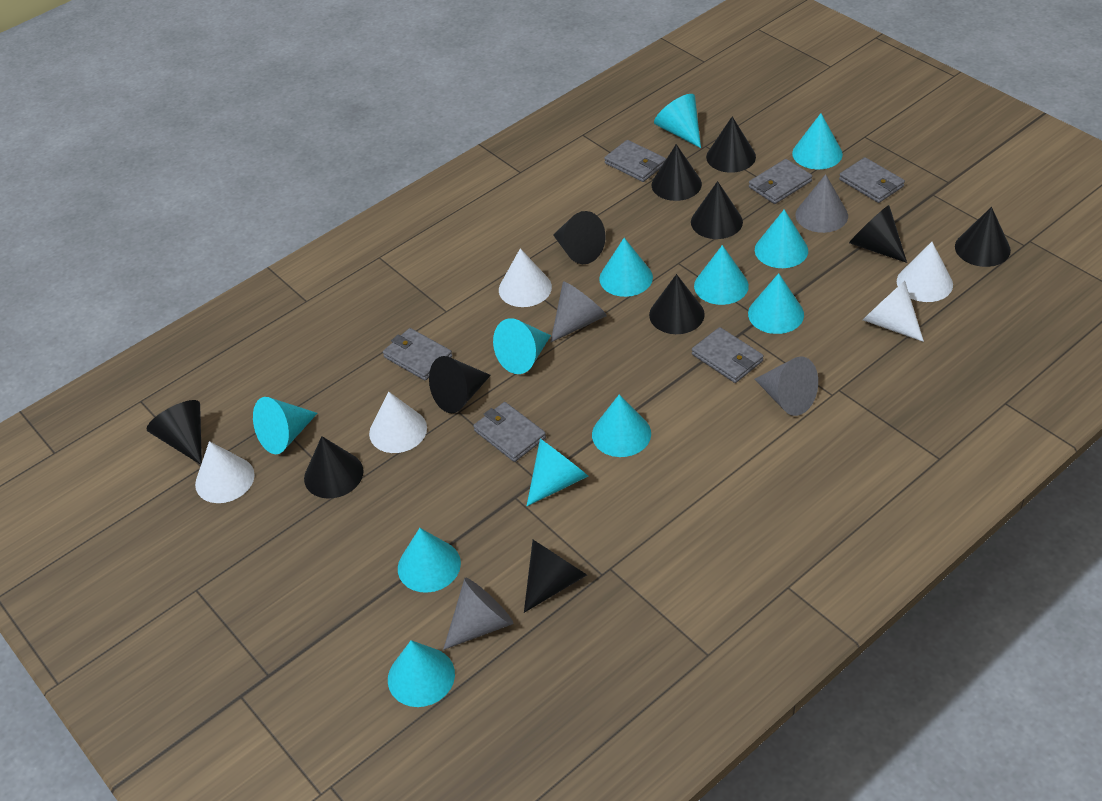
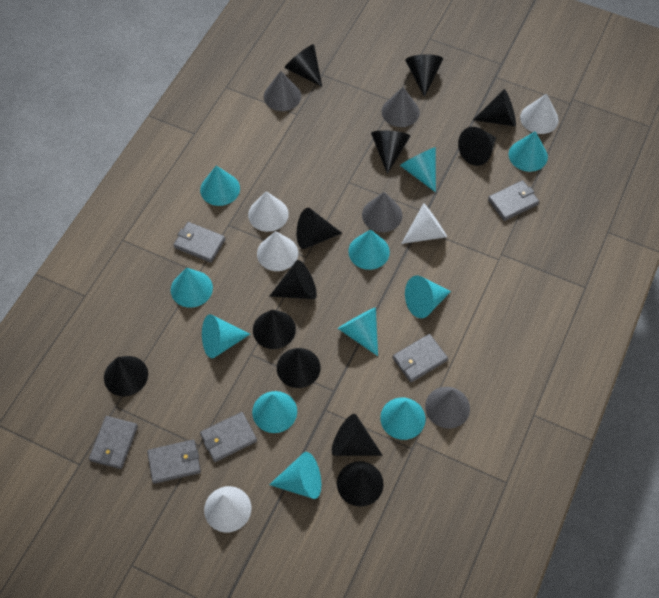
black cone: 11 -> 12
turquoise cone: 12 -> 11

